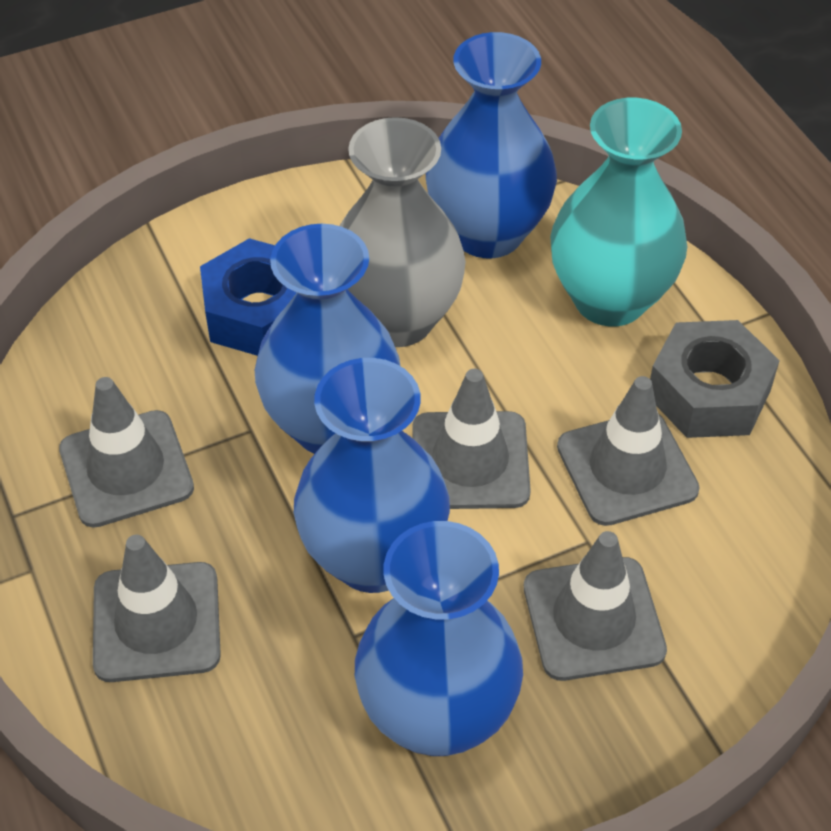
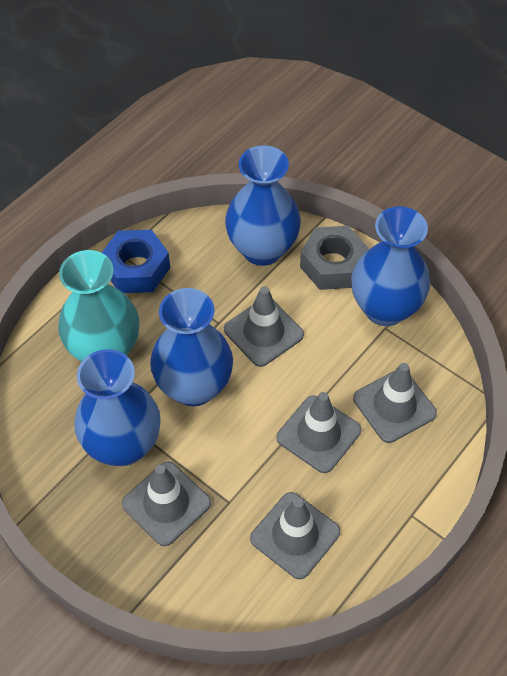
grey vase: 1 -> 0

